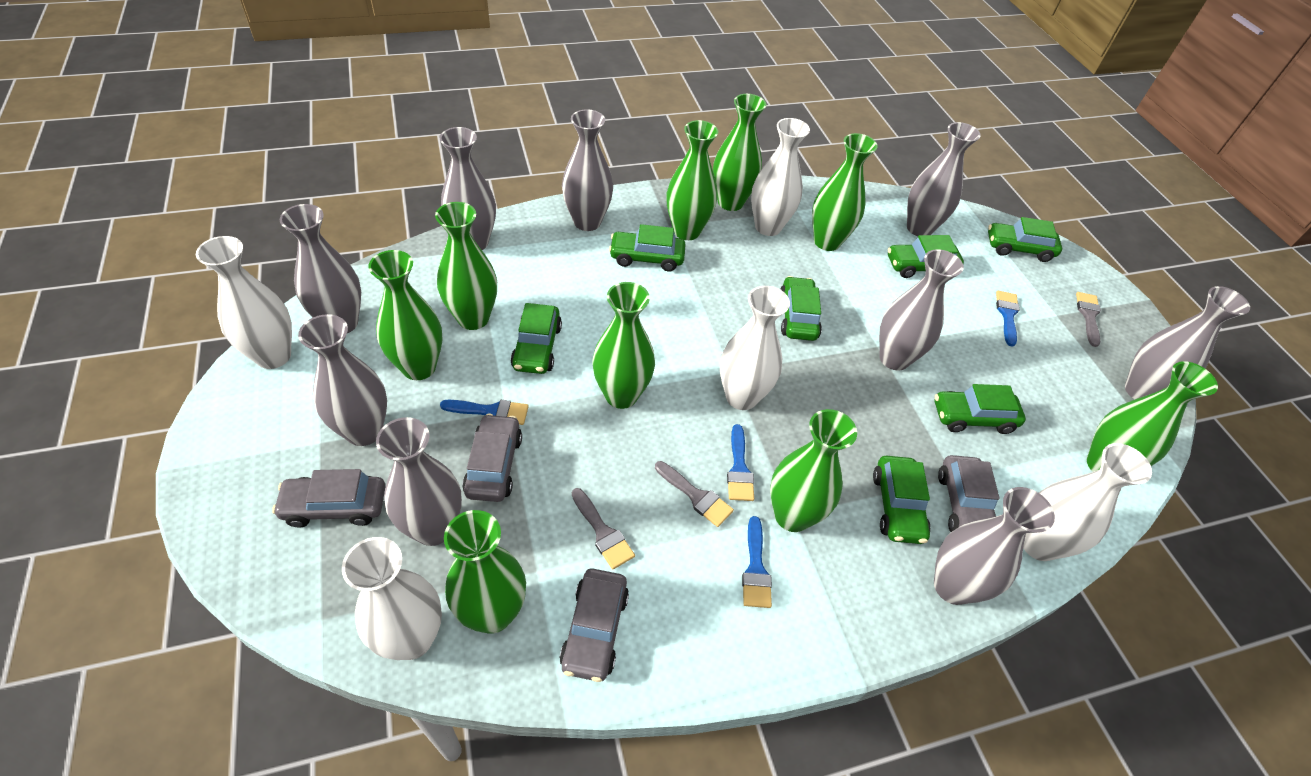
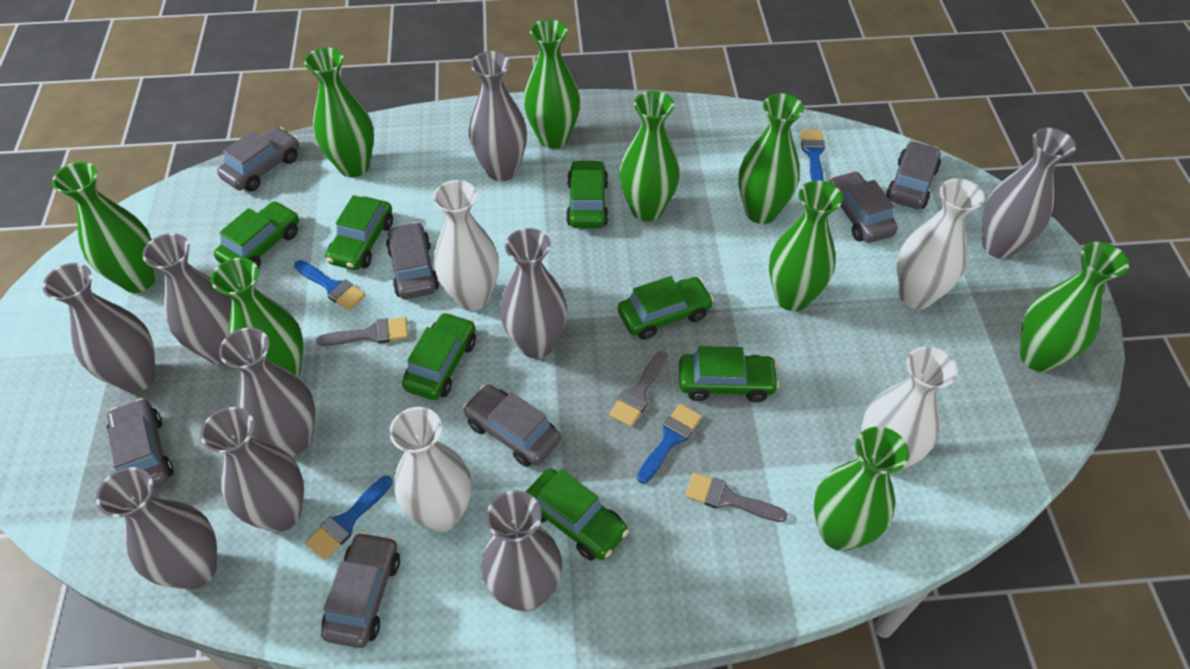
grey car: 4 -> 7
white vase: 5 -> 4

